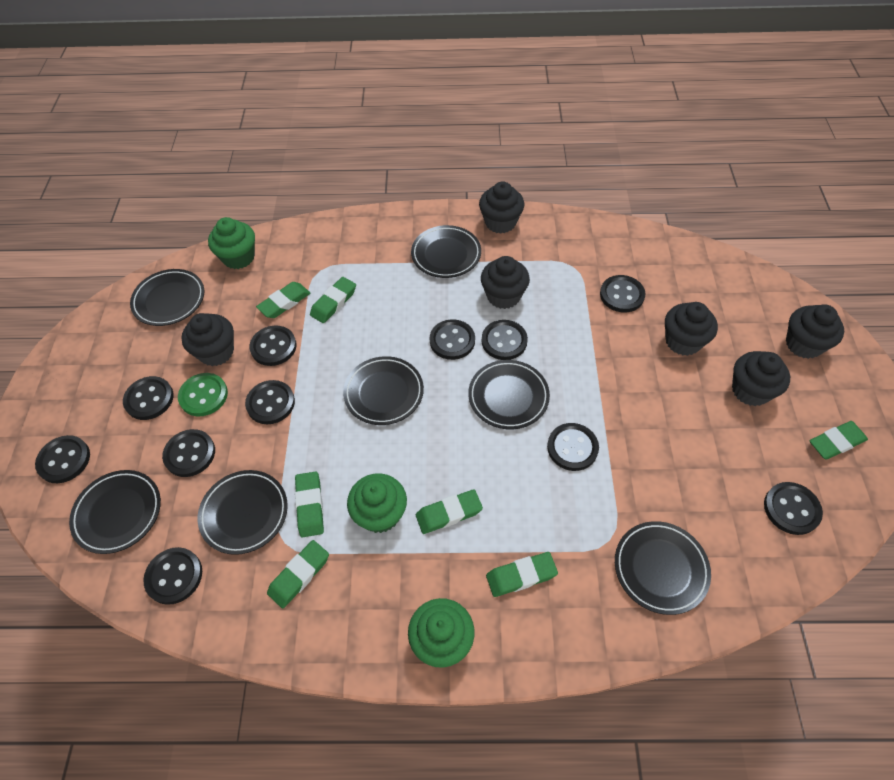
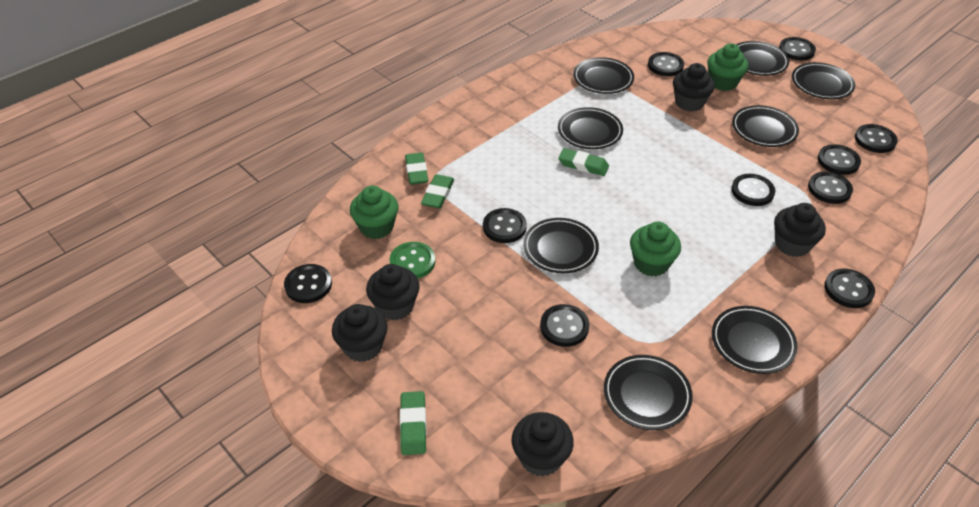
black button: 11 -> 10
black cupcake: 6 -> 5
black plate: 7 -> 8
green eraser: 7 -> 4

